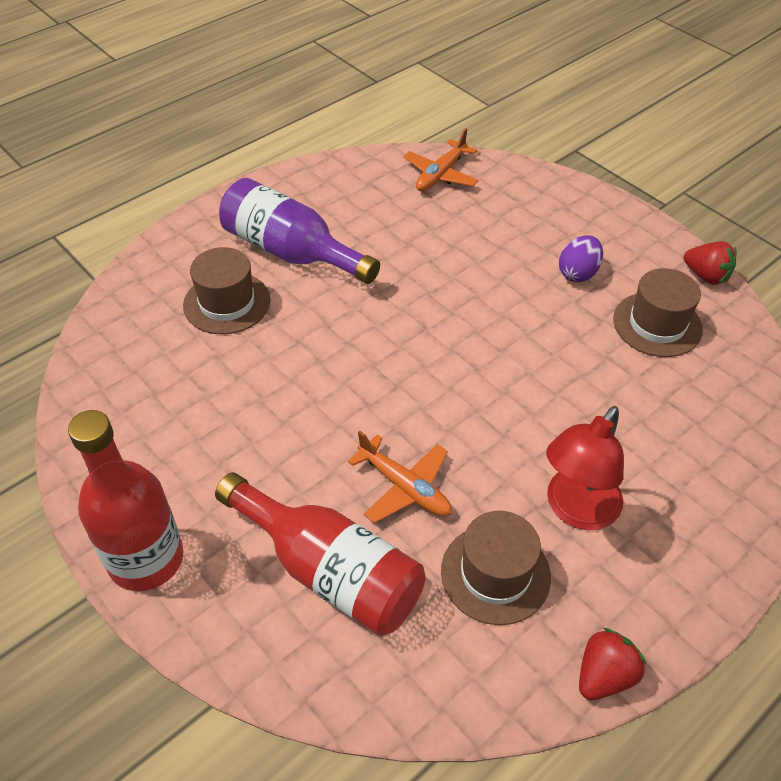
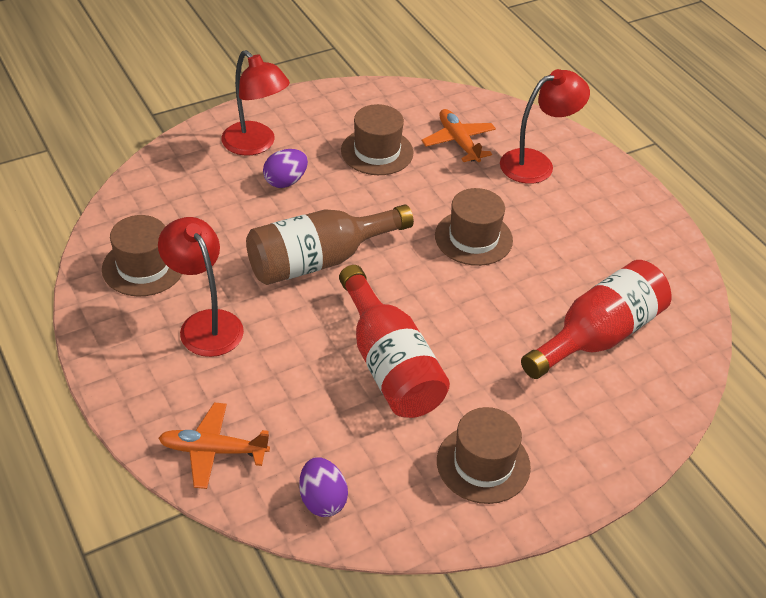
brown bottle: 0 -> 1
brown hat: 3 -> 4
purple bottle: 1 -> 0
purple egg: 1 -> 2
red lamp: 1 -> 3
red strawberry: 2 -> 0

